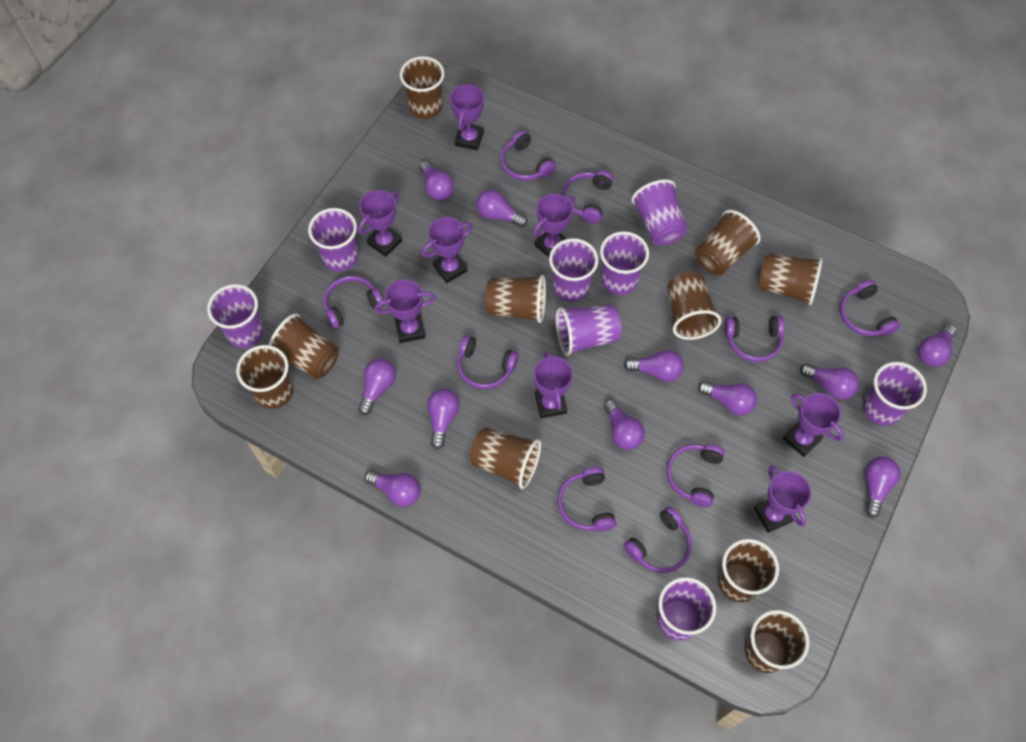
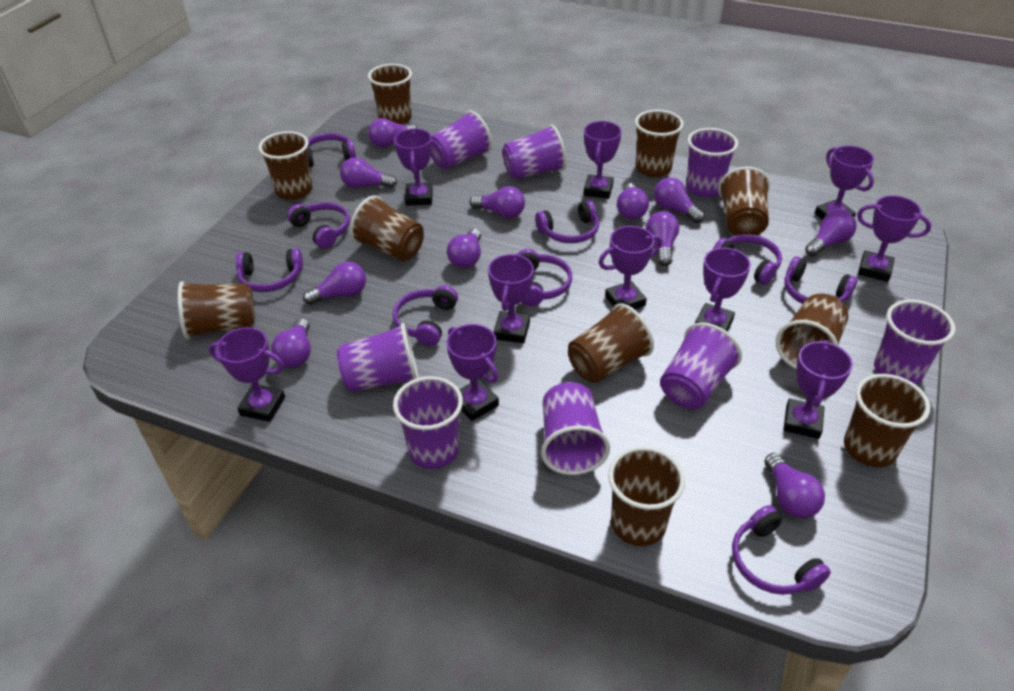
purple trophy: 8 -> 10

